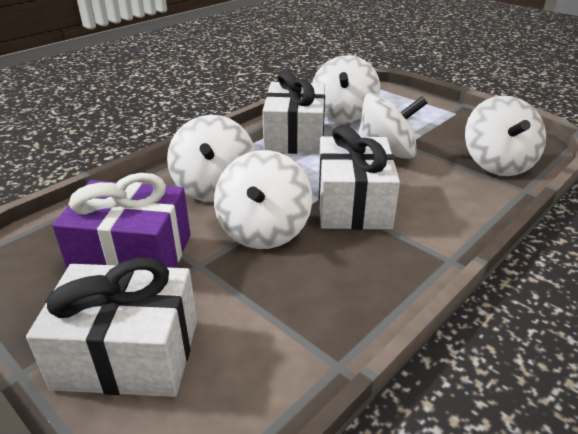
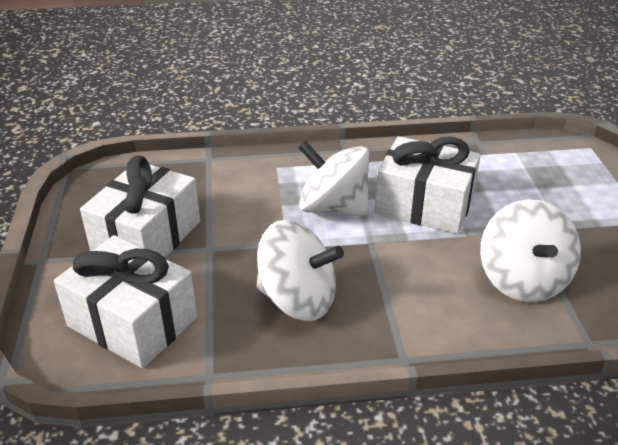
purple gift: 1 -> 0
white spinning top: 5 -> 3

